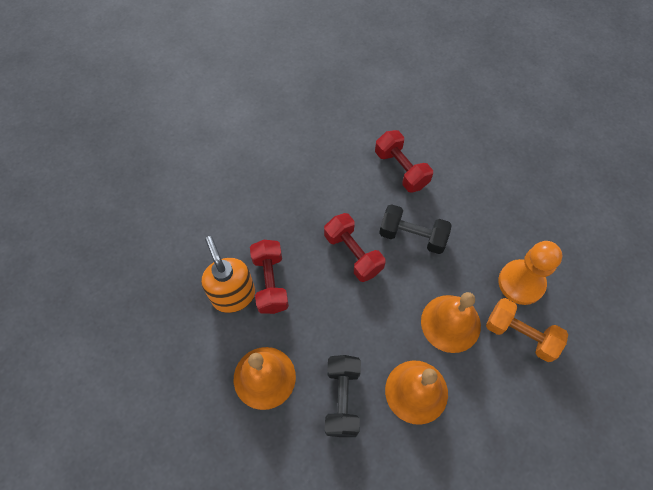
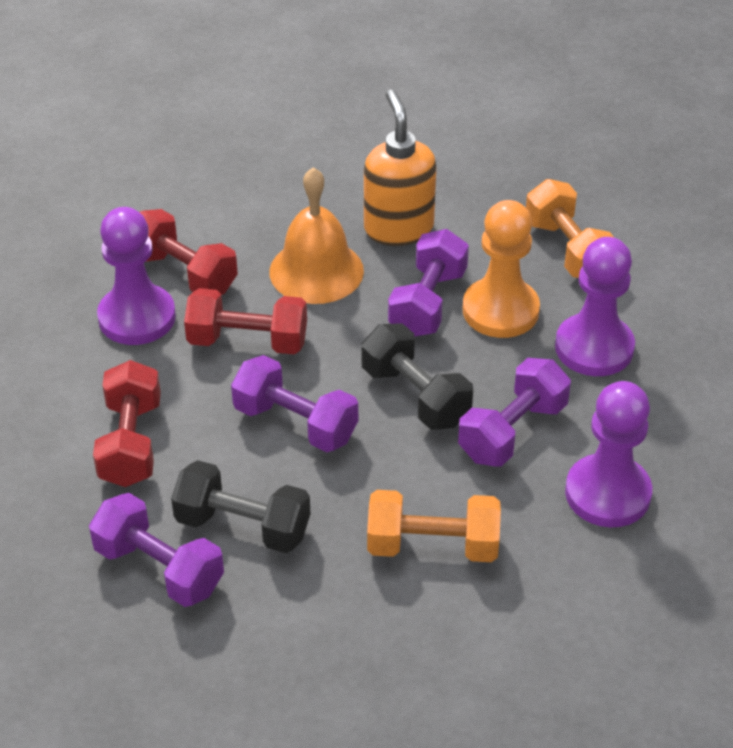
orange bell: 3 -> 1
orange dumbbell: 1 -> 2
purple dumbbell: 0 -> 4
purple pawn: 0 -> 3

